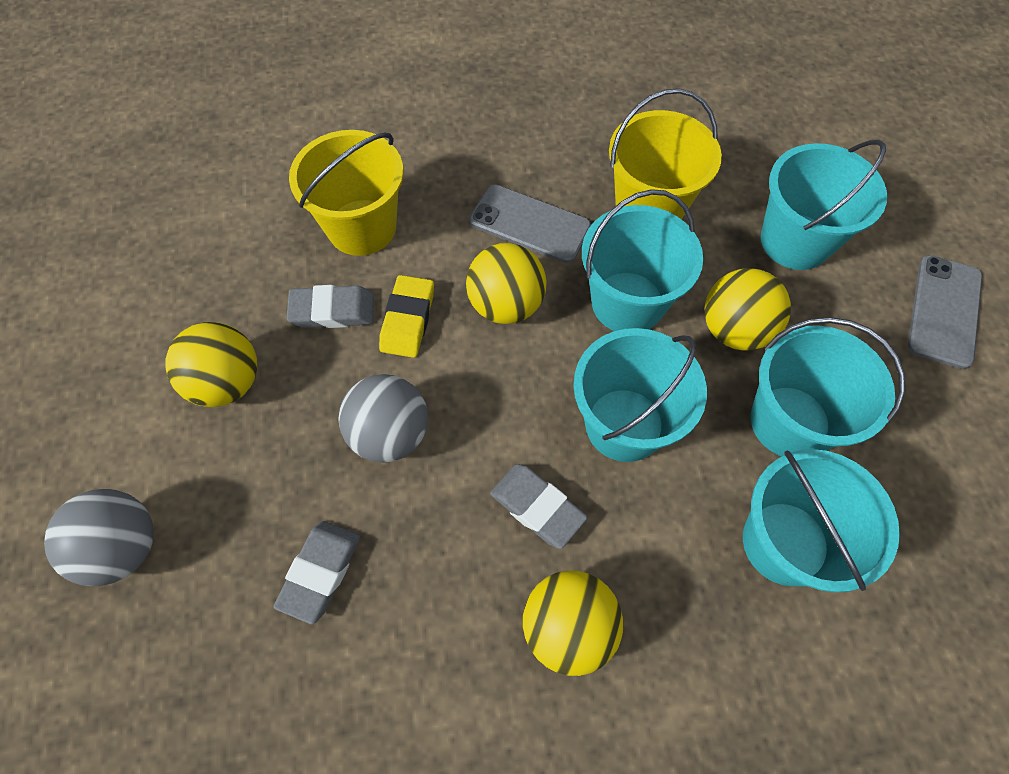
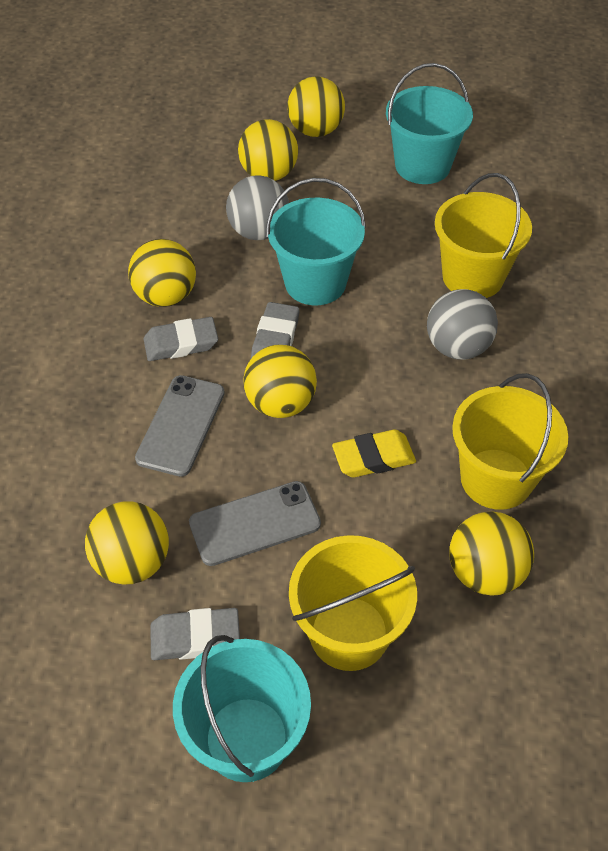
turquoise bucket: 5 -> 3
yellow ball: 4 -> 6
yellow bucket: 2 -> 3

